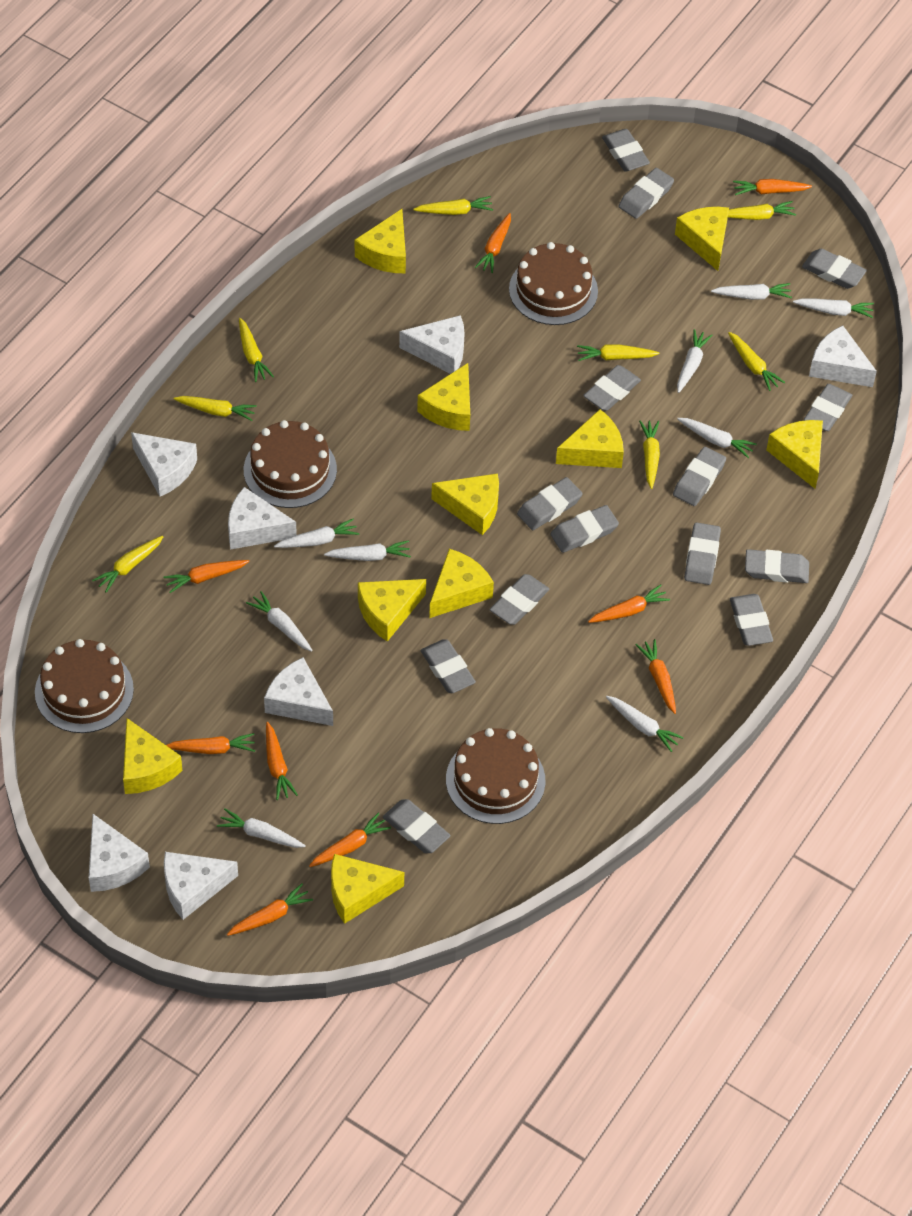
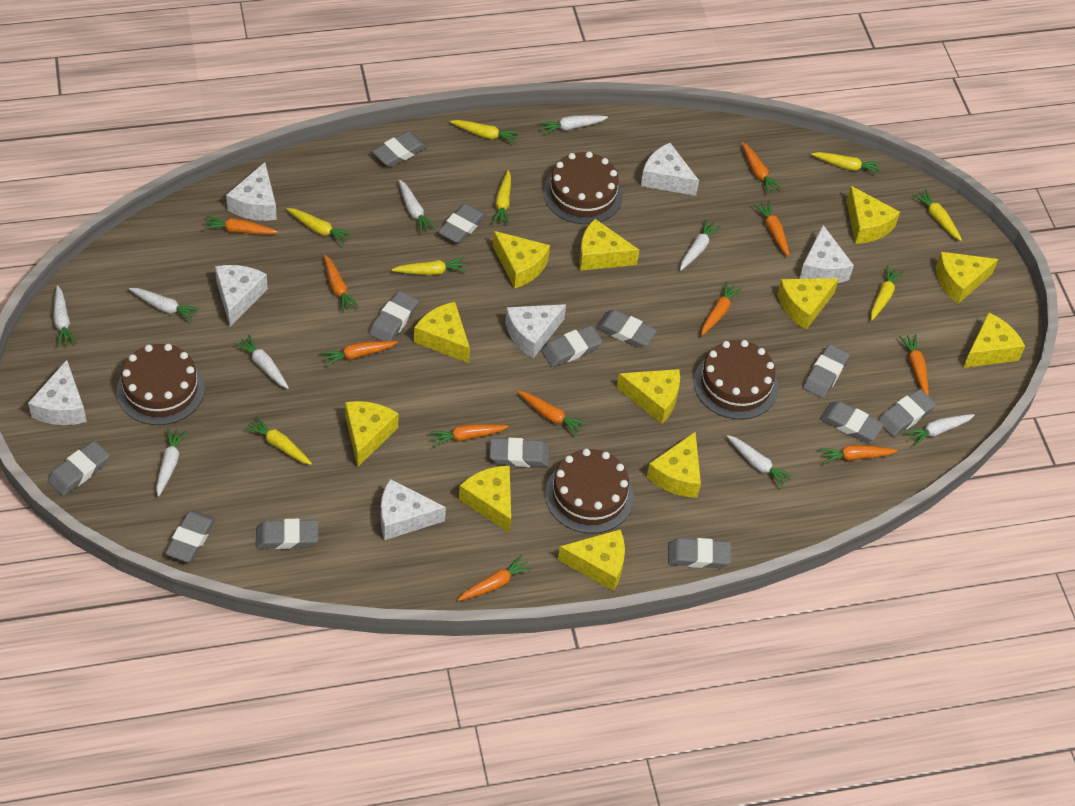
grey eraser: 14 -> 13
orange carrot: 9 -> 11
yellow cheese: 10 -> 12

